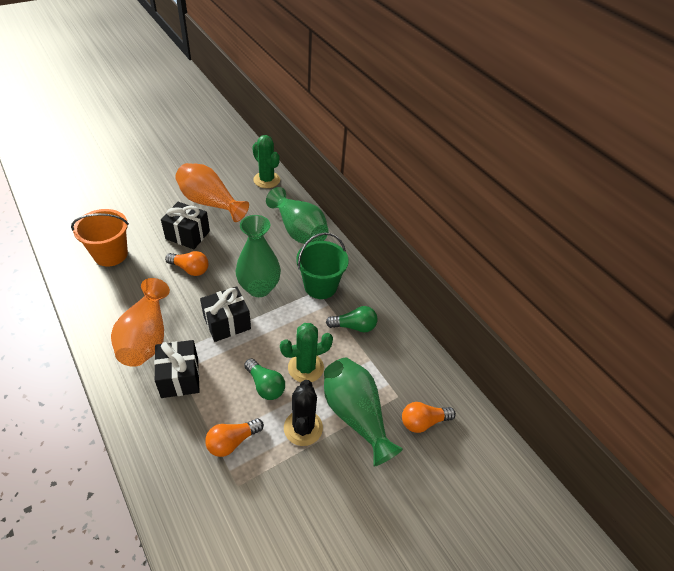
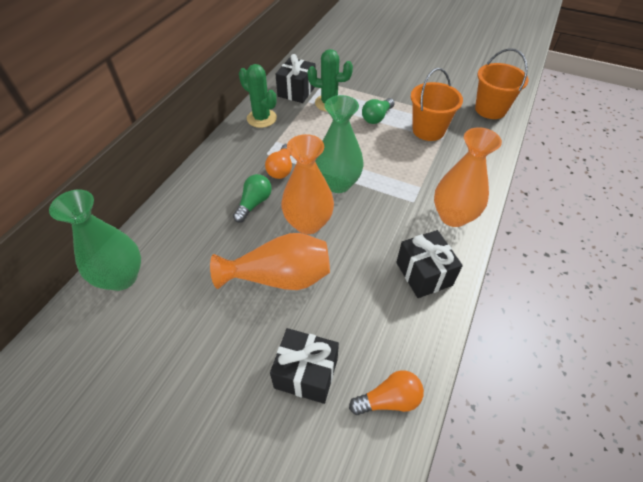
black cactus: 1 -> 0
green bucket: 1 -> 0
green vase: 3 -> 2
orange bucket: 1 -> 2
orange light bulb: 3 -> 2
orange vase: 2 -> 3

